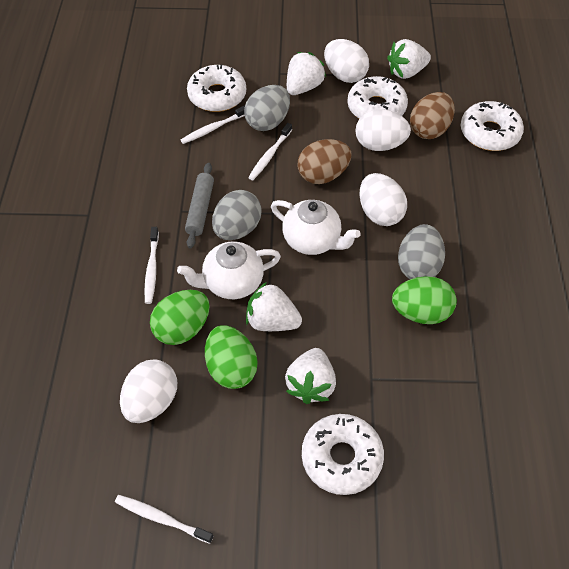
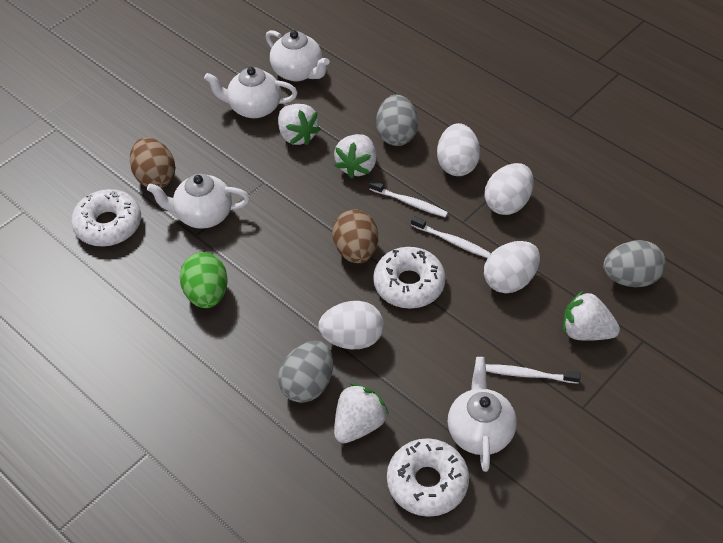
green egg: 3 -> 1
grey rolling pin: 1 -> 0
white donut: 4 -> 3
white teapot: 2 -> 4
white toothbrush: 4 -> 3

